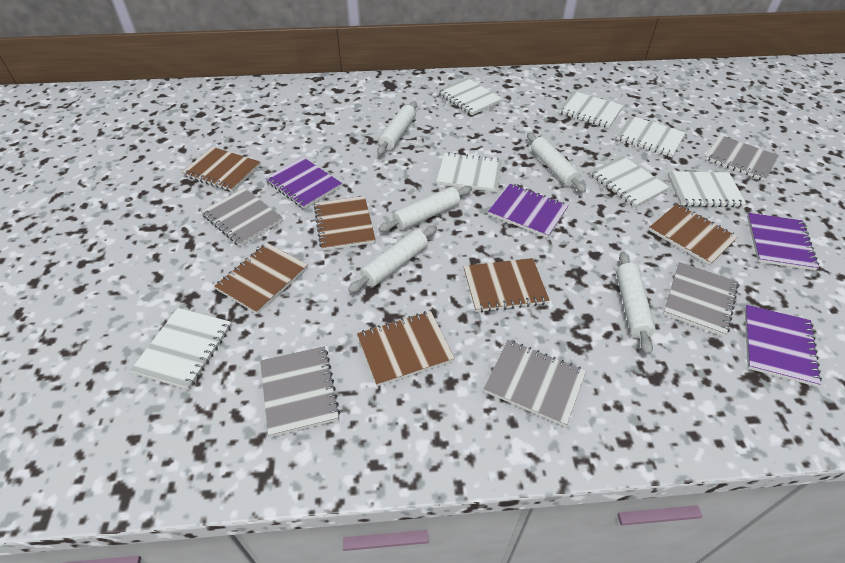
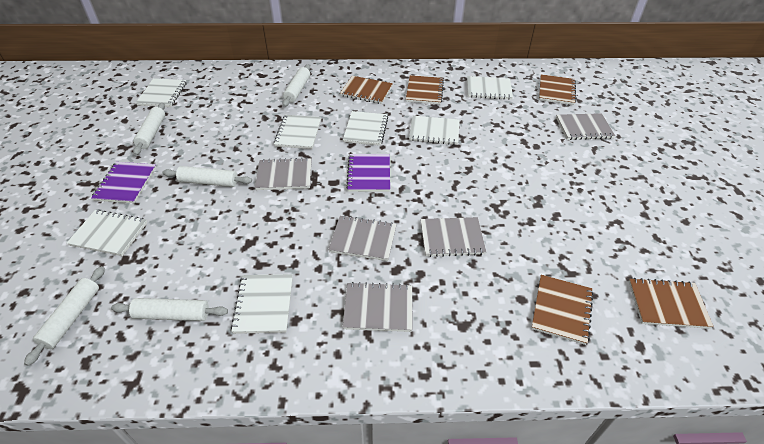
brown notebook: 6 -> 5
purple notebook: 4 -> 2

